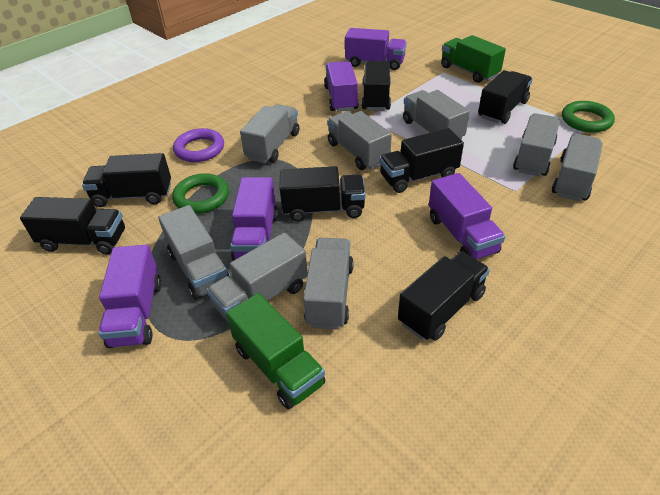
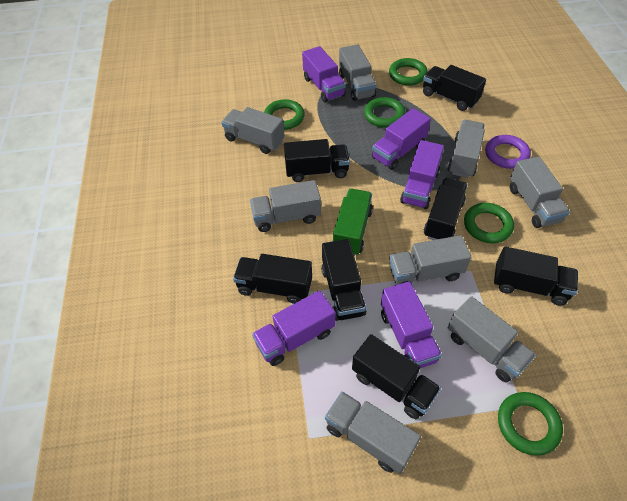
green ring: 2 -> 5
green truck: 2 -> 1

